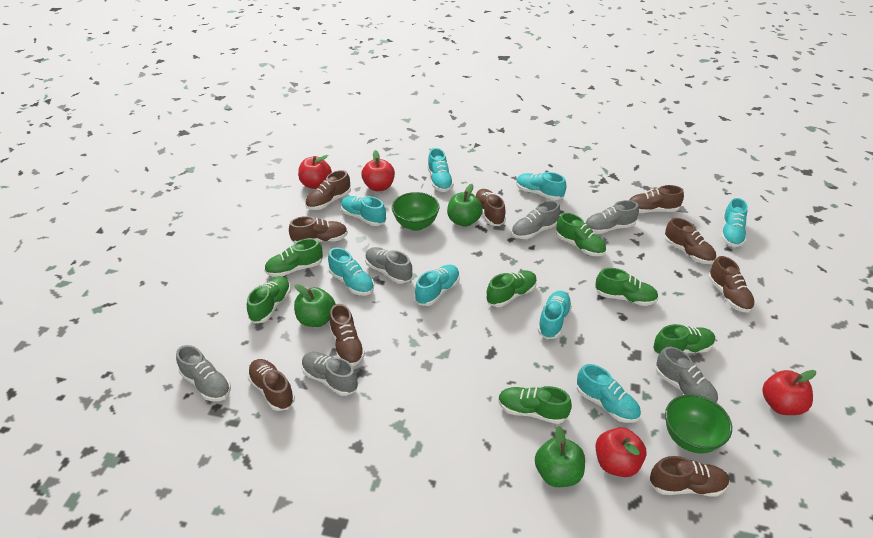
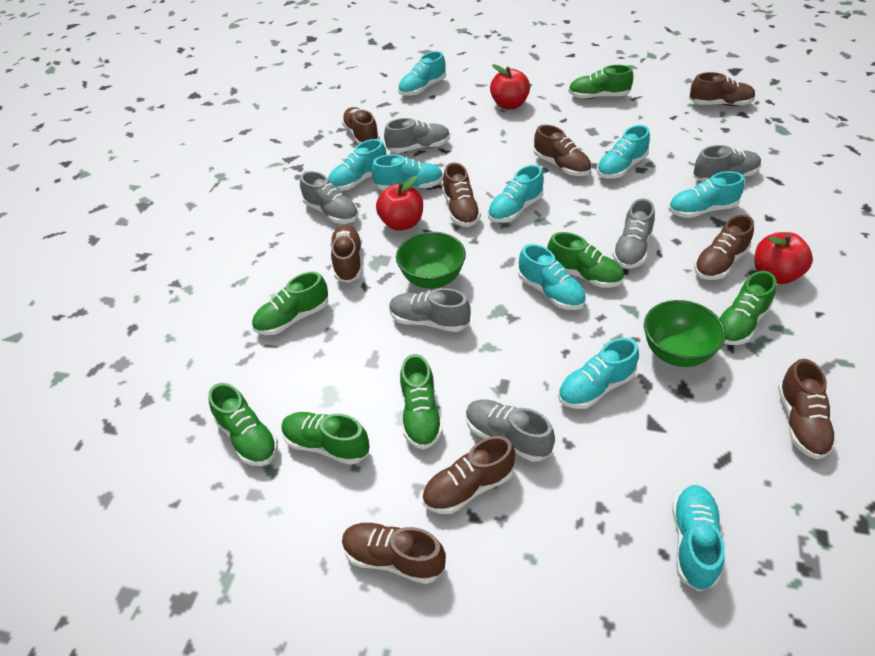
green apple: 3 -> 0
red apple: 4 -> 3
turquoise shoe: 8 -> 9

